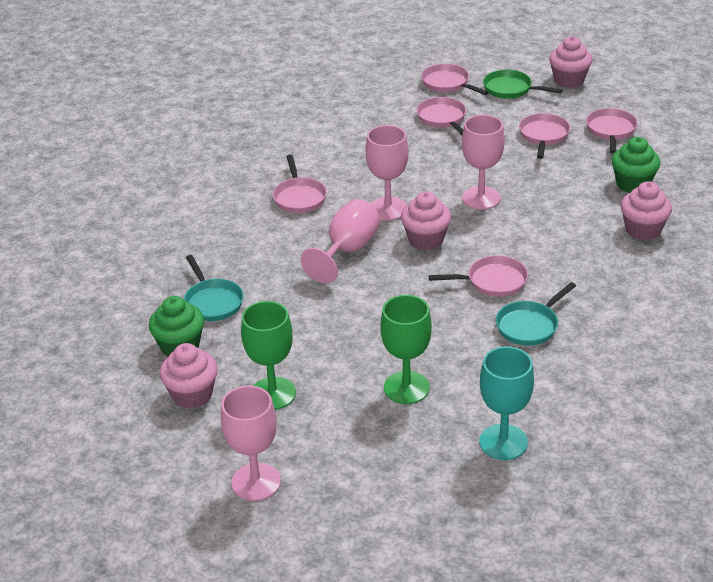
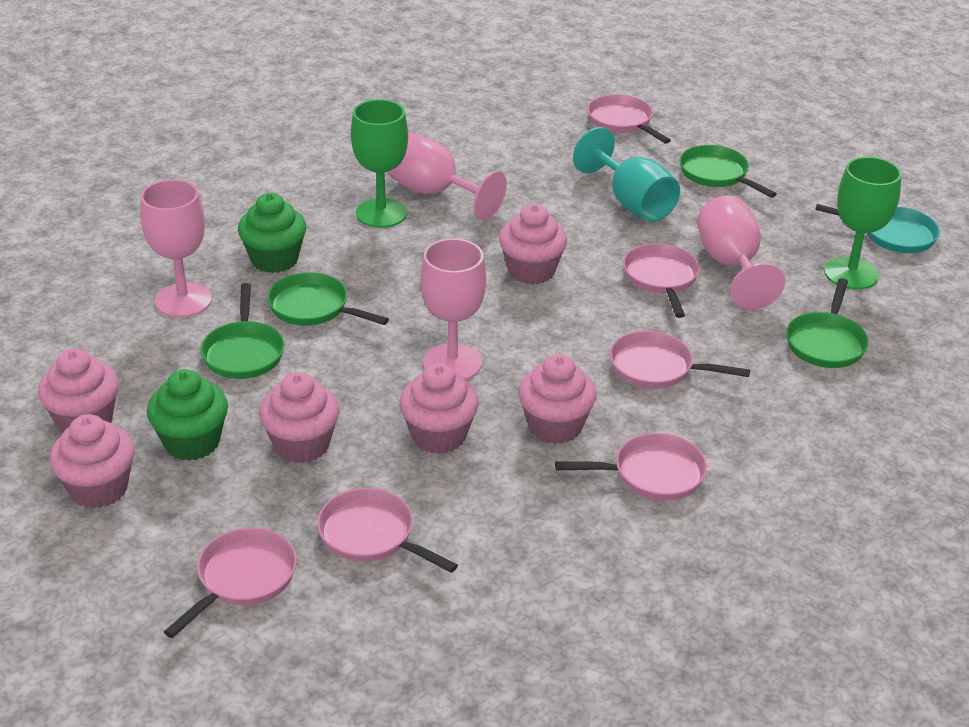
green pan: 1 -> 4
pink cupcake: 4 -> 6
turquoise pan: 2 -> 1

